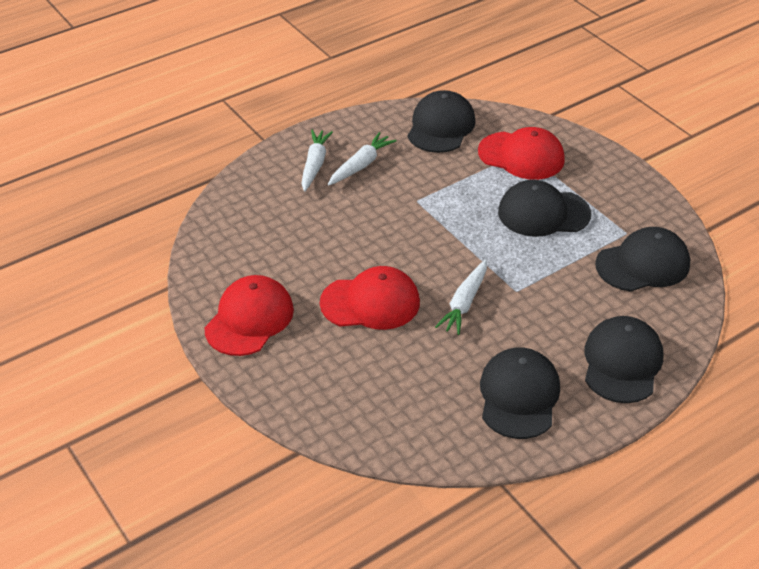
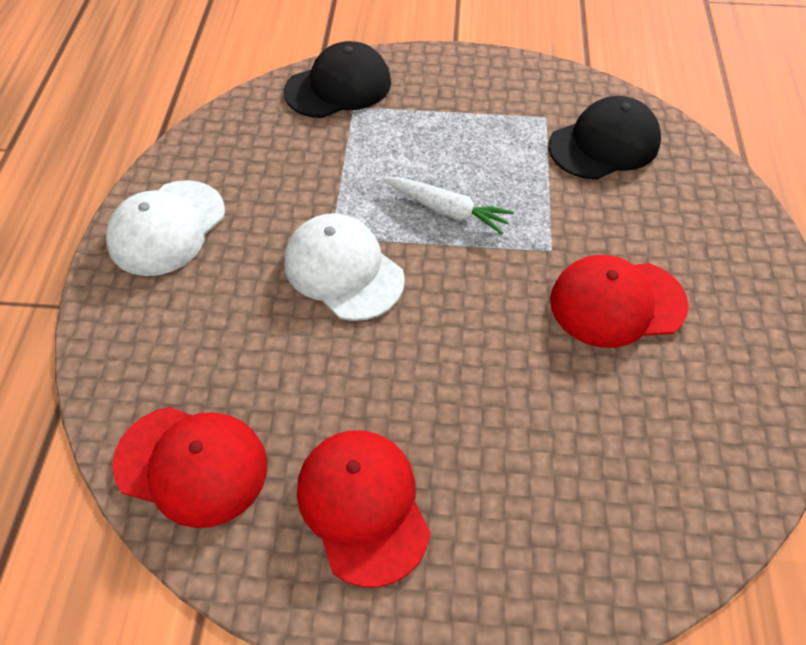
black cap: 5 -> 2
white cap: 0 -> 2
white carrot: 3 -> 1

